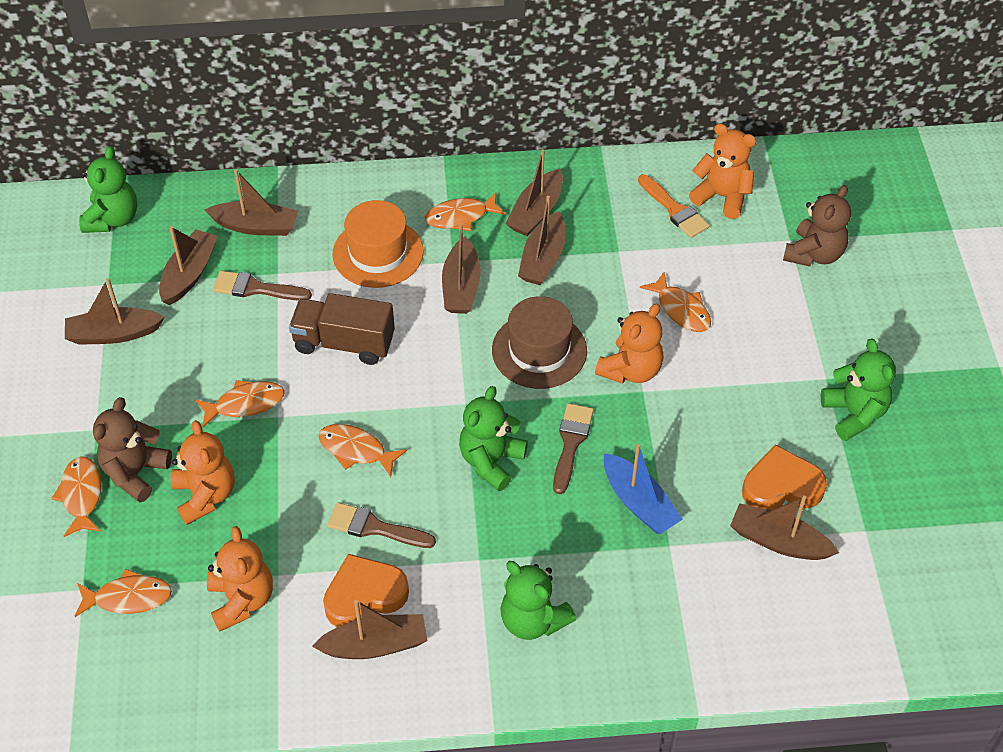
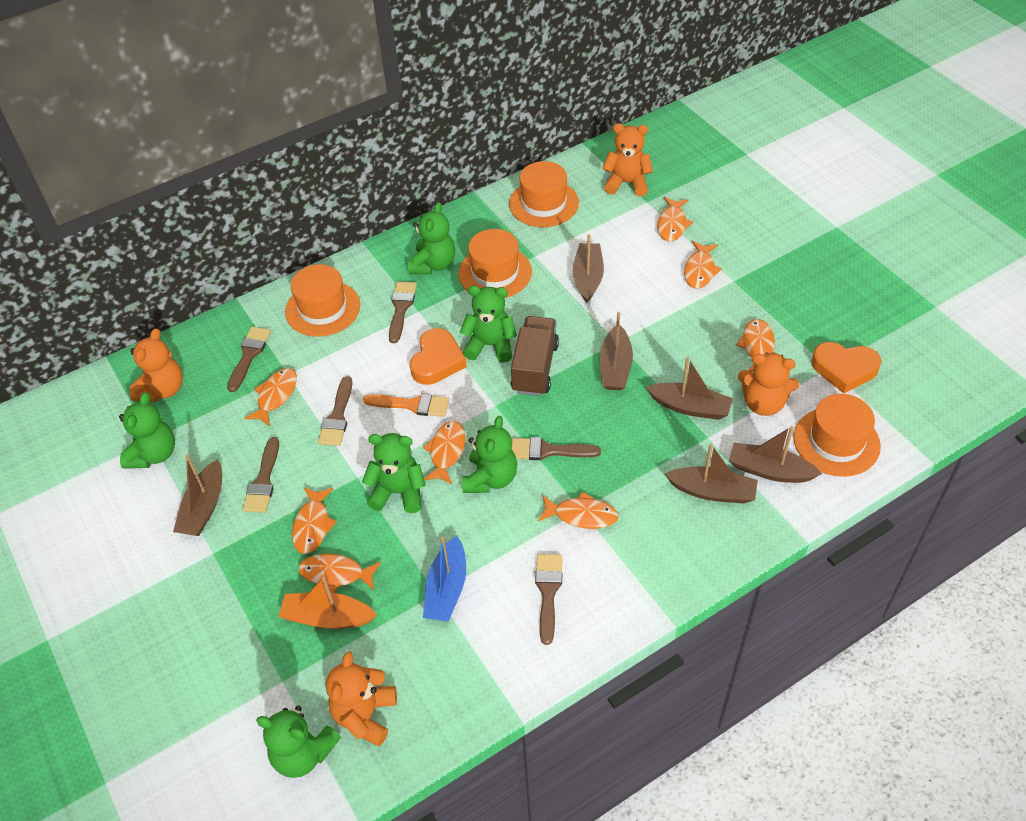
brown boat: 8 -> 6
brown brush: 3 -> 6
brown hat: 1 -> 0
brown teddy bear: 2 -> 0
green teddy bear: 4 -> 6
orange boat: 0 -> 1
orange fish: 6 -> 8
orange hat: 1 -> 4

